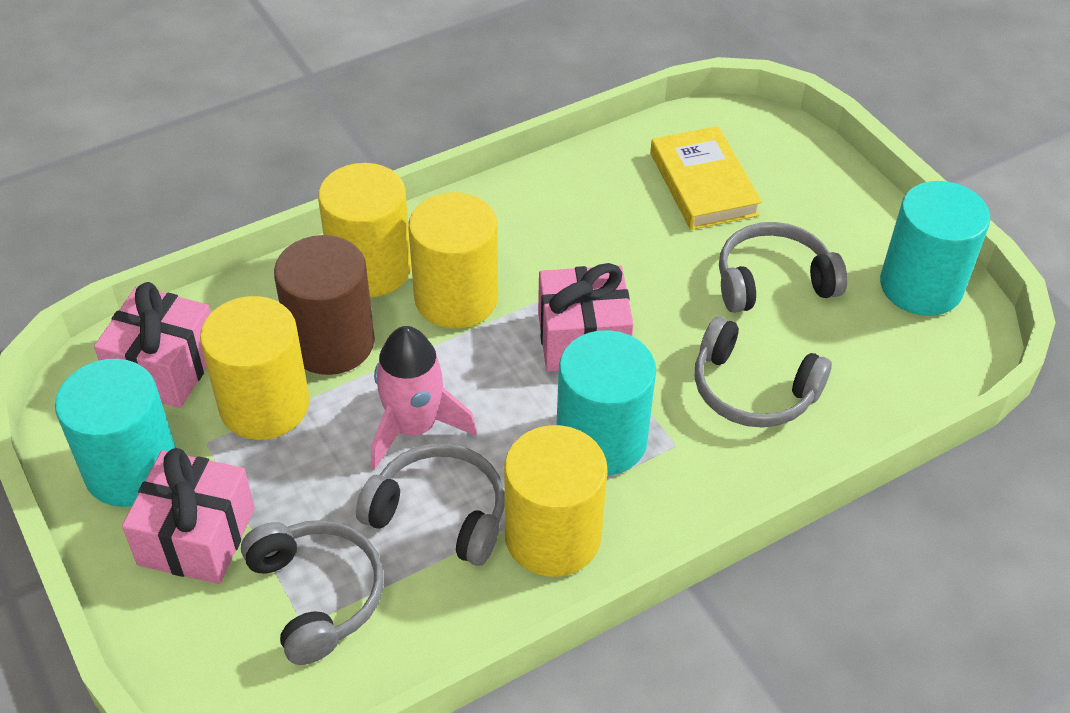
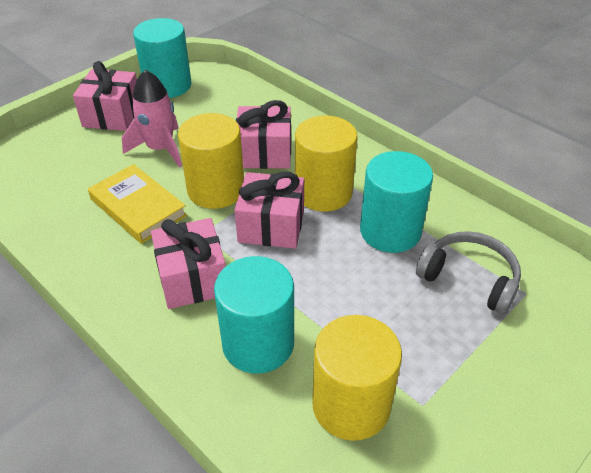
brown cylinder: 1 -> 0
grey headphones: 4 -> 1
pink gift: 3 -> 4
yellow cylinder: 4 -> 3

